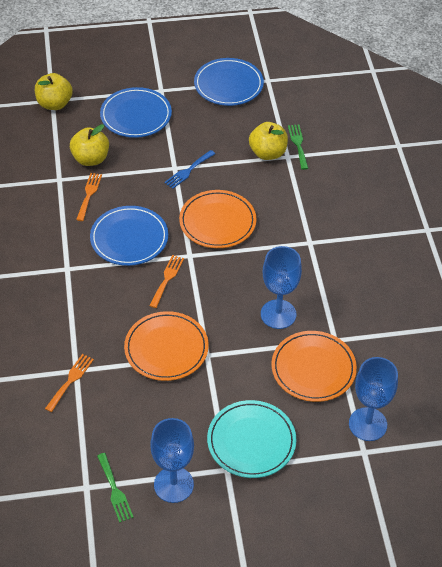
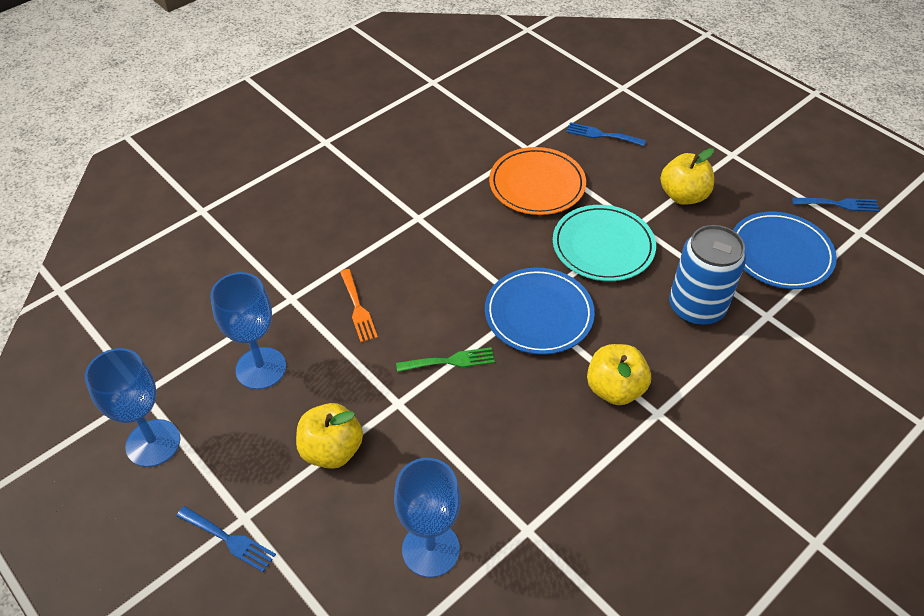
blue can: 0 -> 1
blue fork: 1 -> 3
blue plate: 3 -> 2
green fork: 2 -> 1
orange fork: 3 -> 1
orange plate: 3 -> 1

